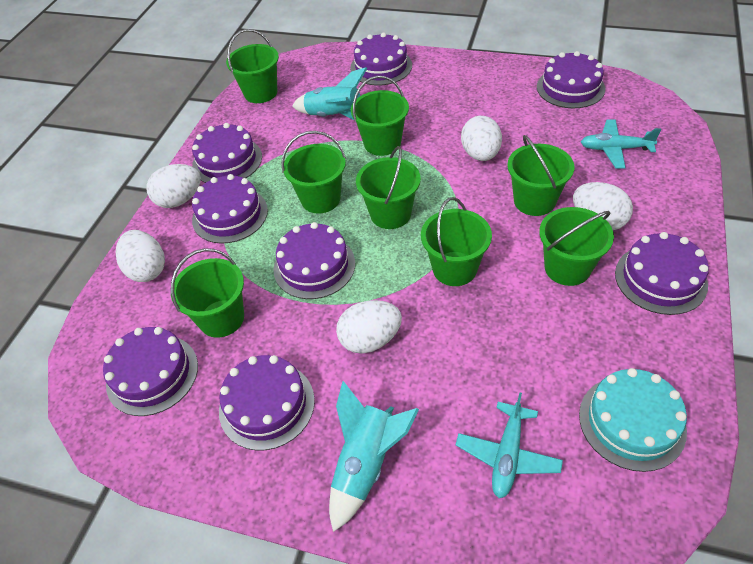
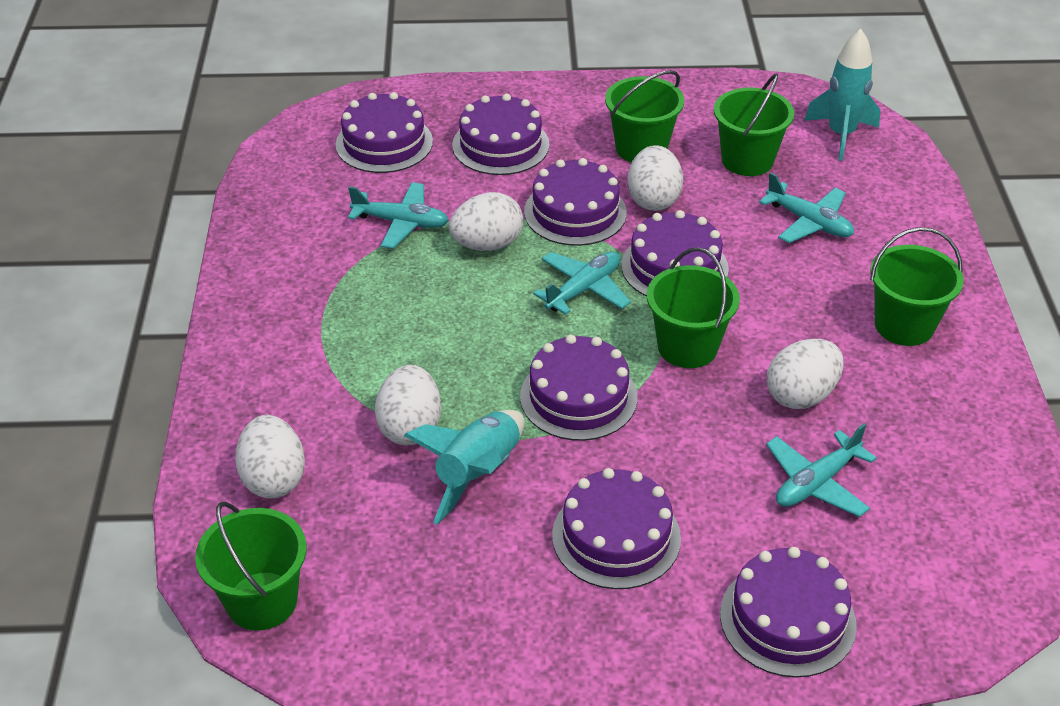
green bucket: 8 -> 5
purple cake: 8 -> 7
turquoise cake: 1 -> 0
turquoise plane: 2 -> 4

